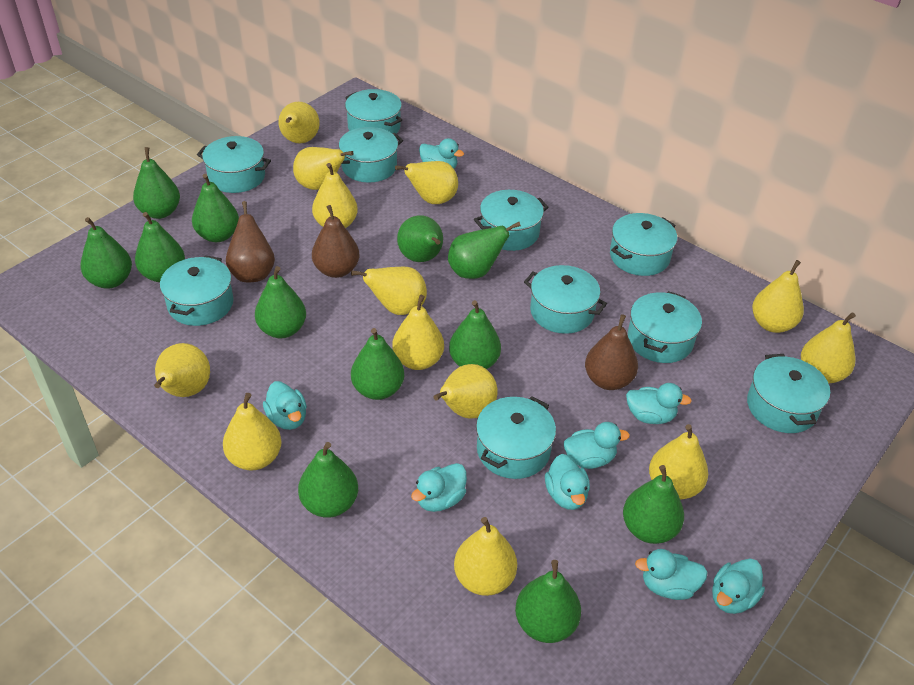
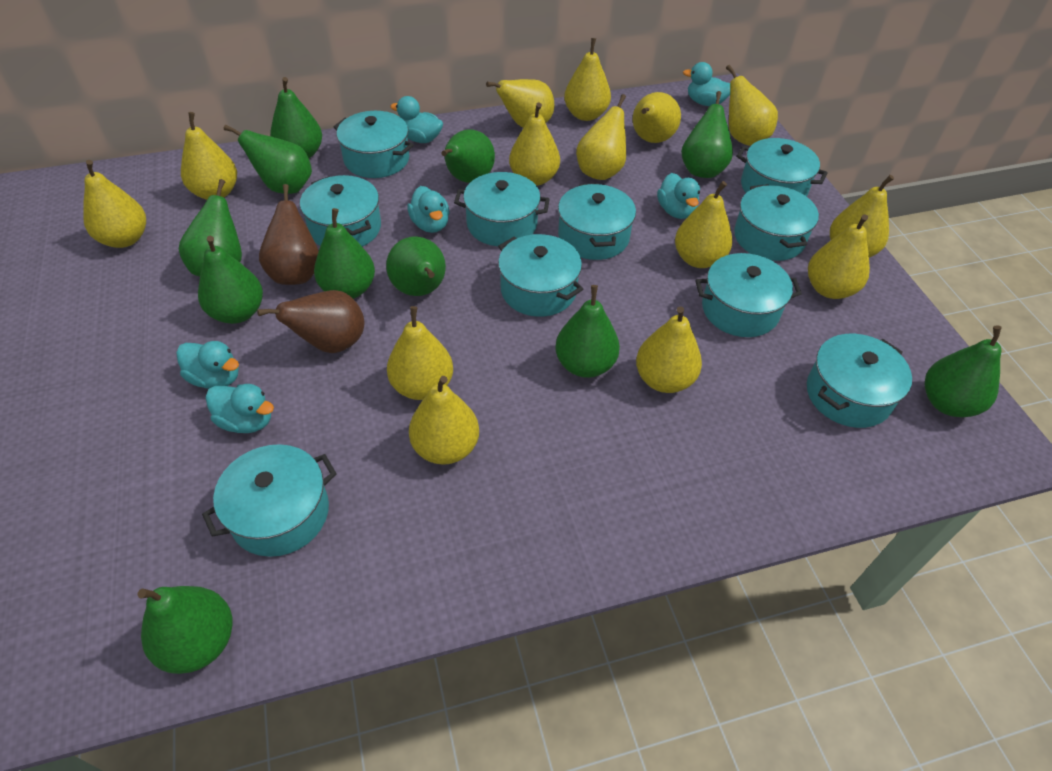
brown pear: 3 -> 2
green pear: 12 -> 11
turquoise duck: 8 -> 6
yellow pear: 13 -> 14

